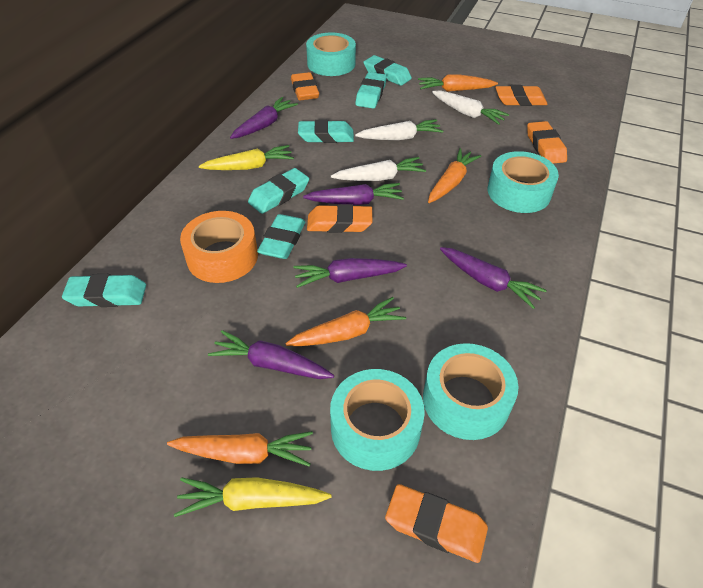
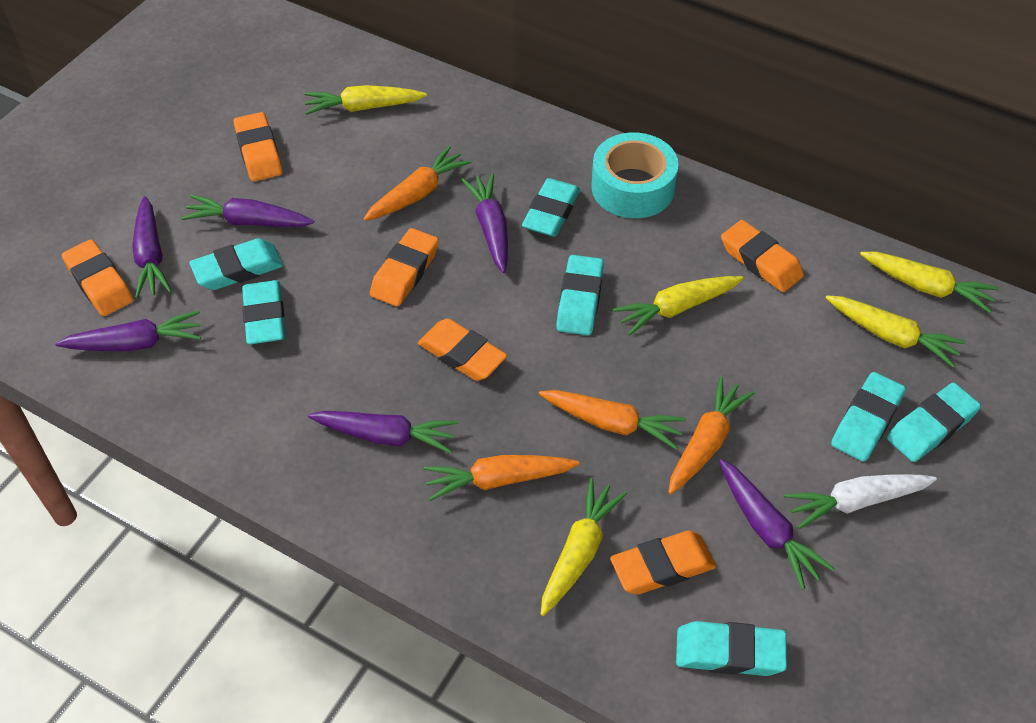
orange eraser: 5 -> 6
orange tape: 1 -> 0
purple carrot: 5 -> 6
turquoise eraser: 6 -> 7
turquoise tape: 4 -> 1
white carrot: 3 -> 1
yellow carrot: 2 -> 5

